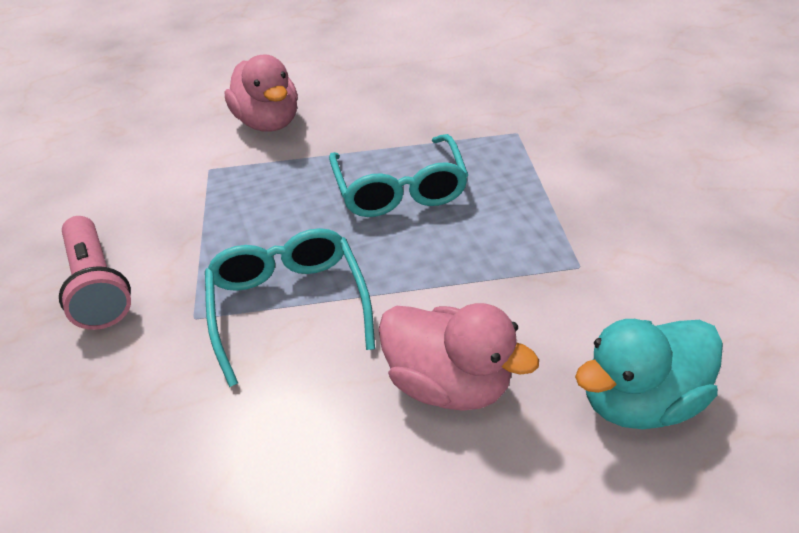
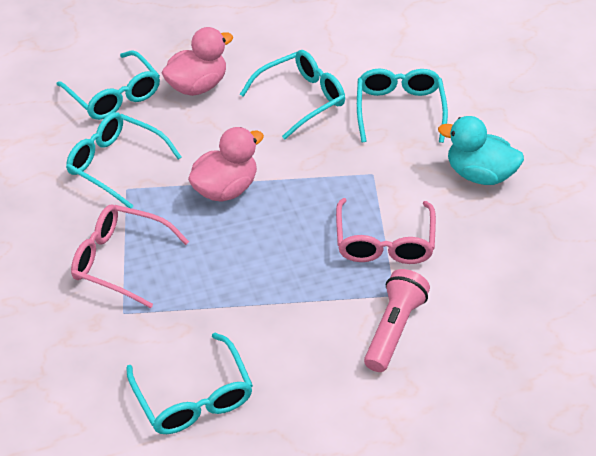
pink glasses: 0 -> 2
turquoise glasses: 2 -> 5

